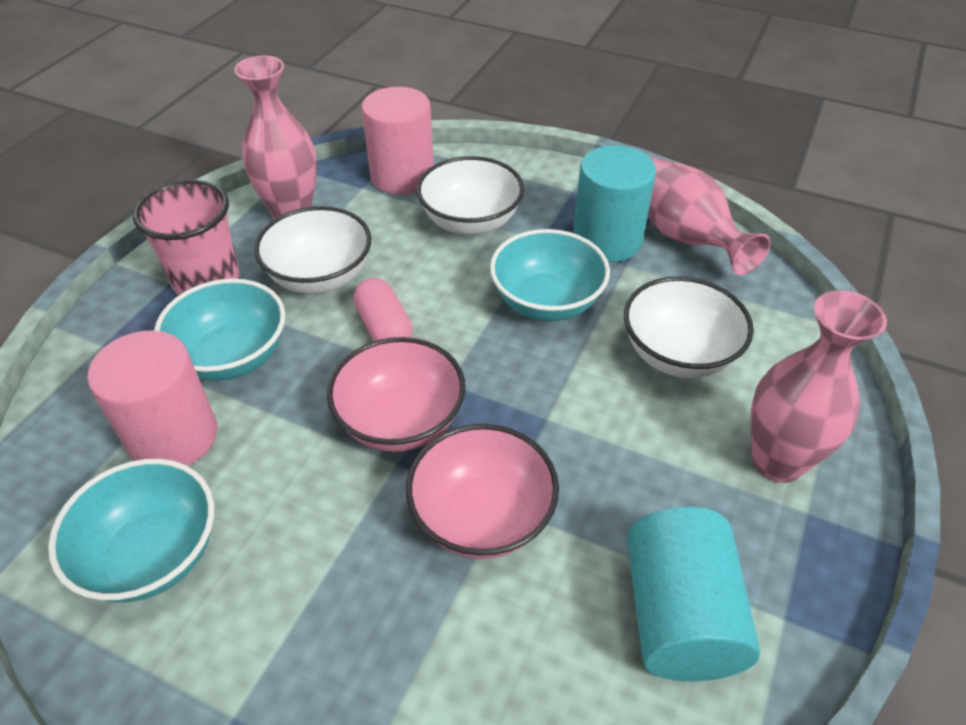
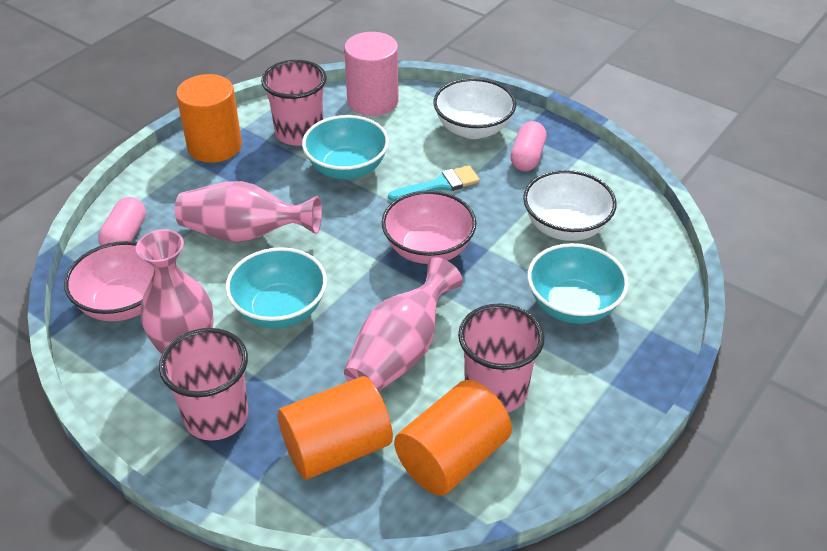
orange cylinder: 0 -> 3
pink capsule: 1 -> 2
pink cup: 1 -> 3
pink cylinder: 2 -> 1
turquoise brush: 0 -> 1
turquoise cylinder: 2 -> 0
white bowl: 3 -> 2

